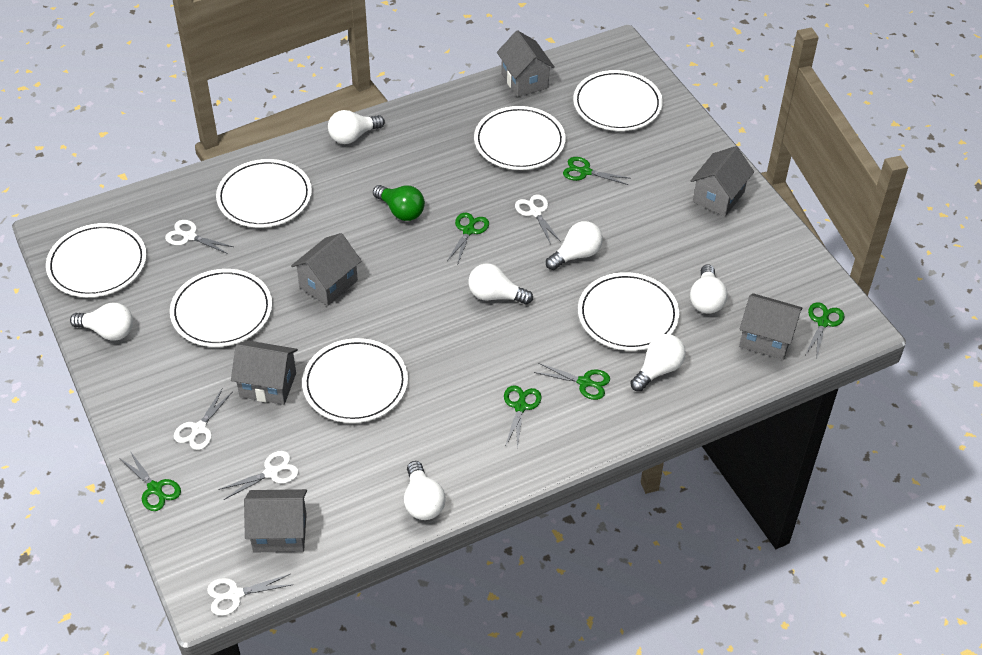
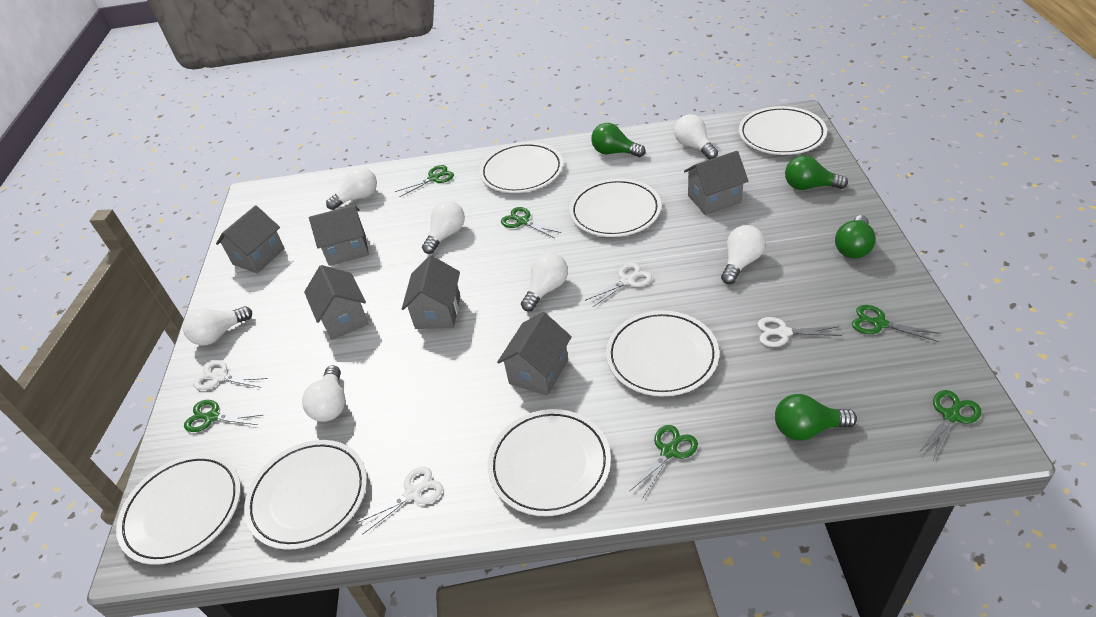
green light bulb: 1 -> 4
white scissors: 5 -> 4

